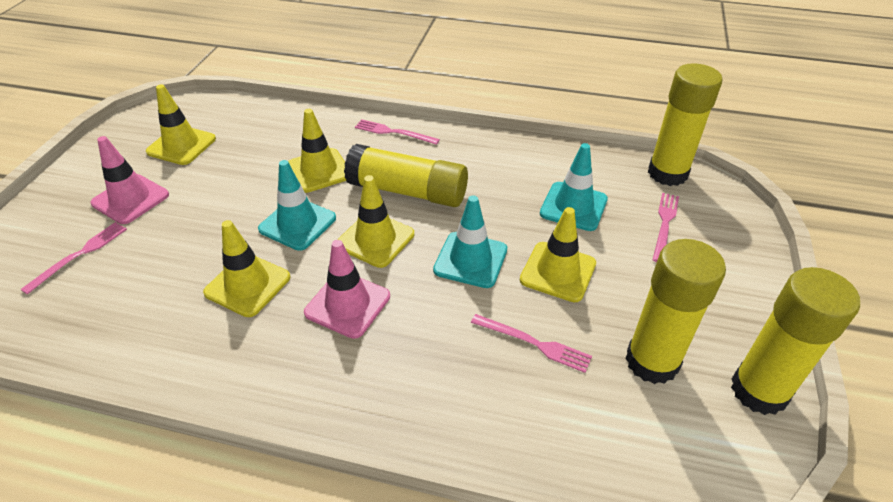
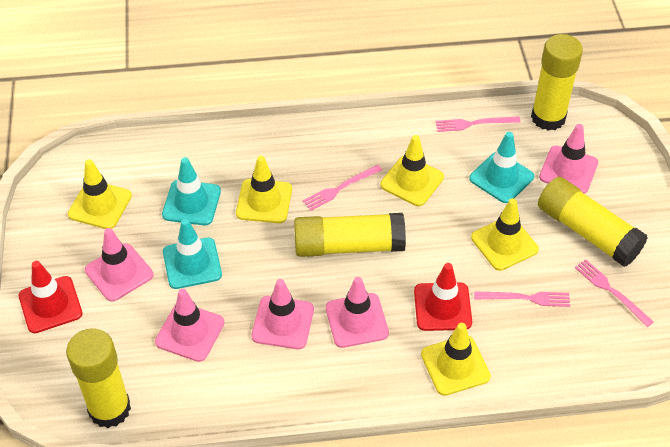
pink traffic cone: 2 -> 5
red traffic cone: 0 -> 2

